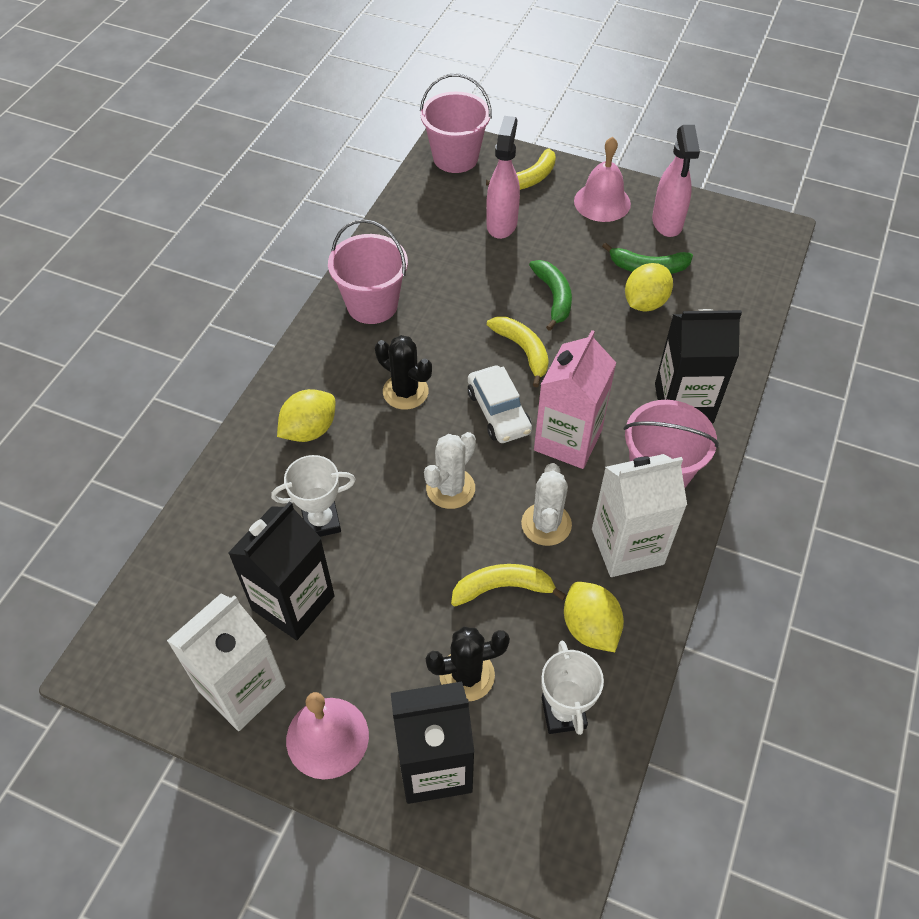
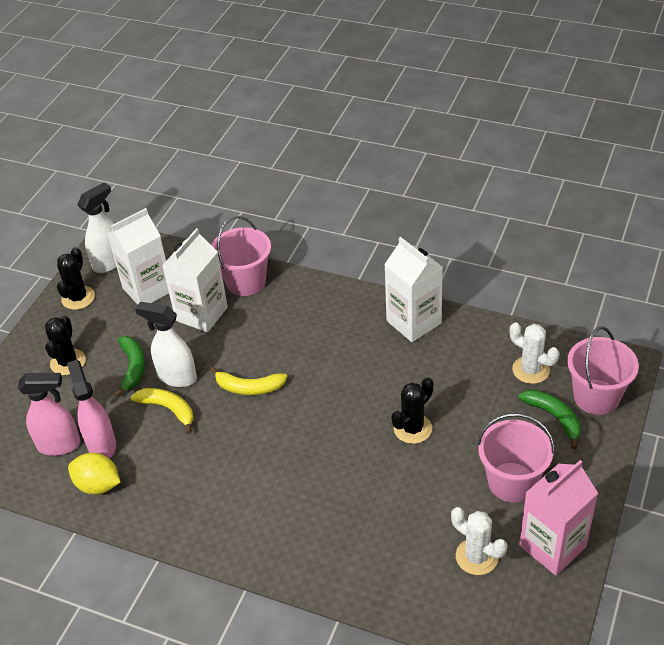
black cactus: 2 -> 3
black carton: 3 -> 0
pink bell: 2 -> 0
white car: 1 -> 0
white carton: 2 -> 3
white spray bottle: 0 -> 2
white trophy: 2 -> 0
yellow banana: 3 -> 2
yellow lemon: 3 -> 1

